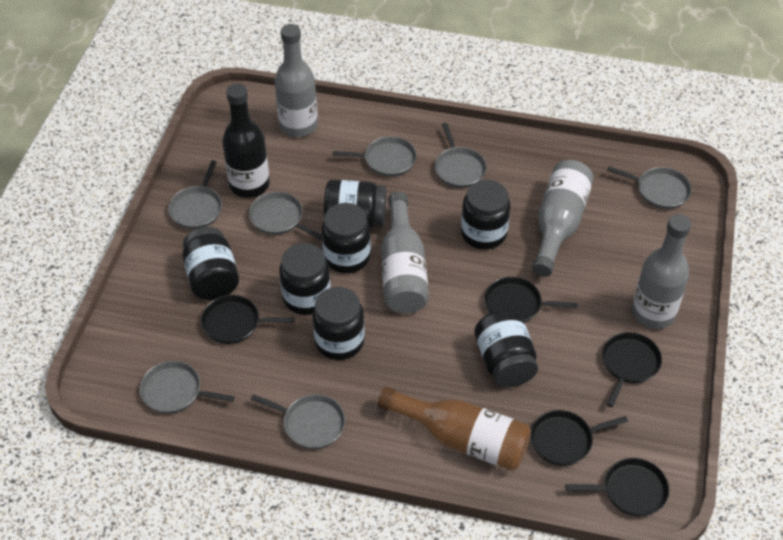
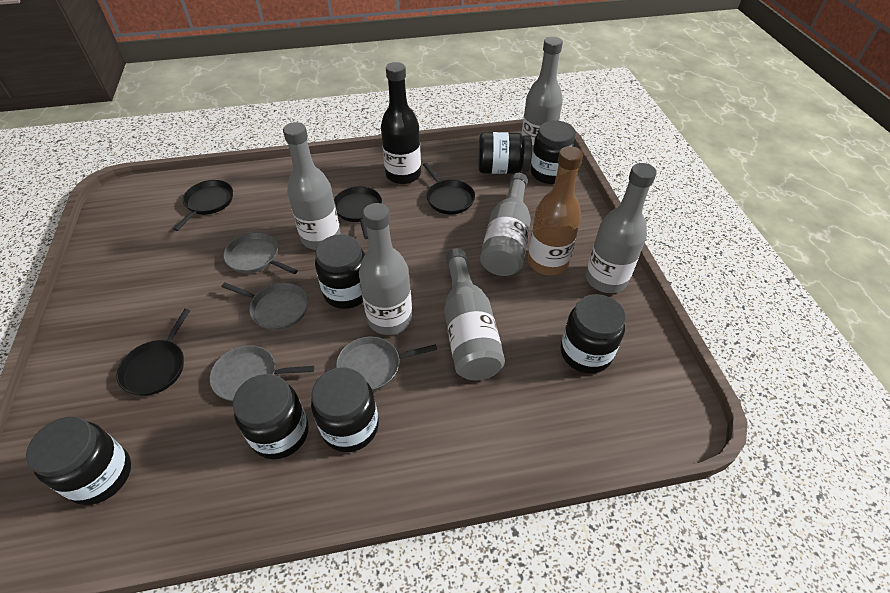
black pan: 5 -> 4
grey bottle: 4 -> 6
grey pan: 7 -> 4

